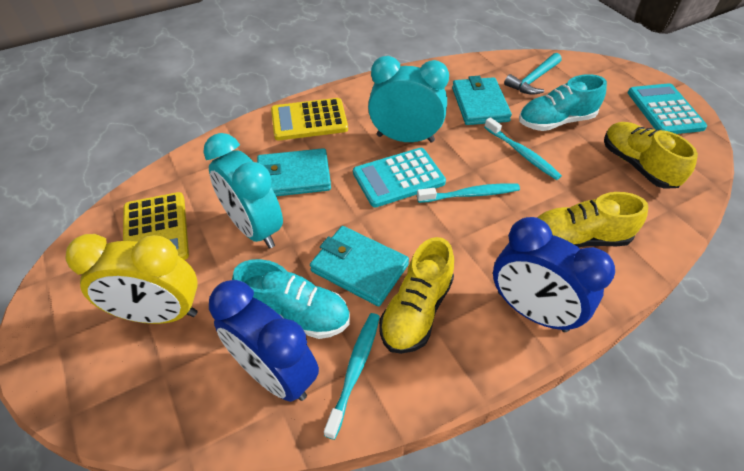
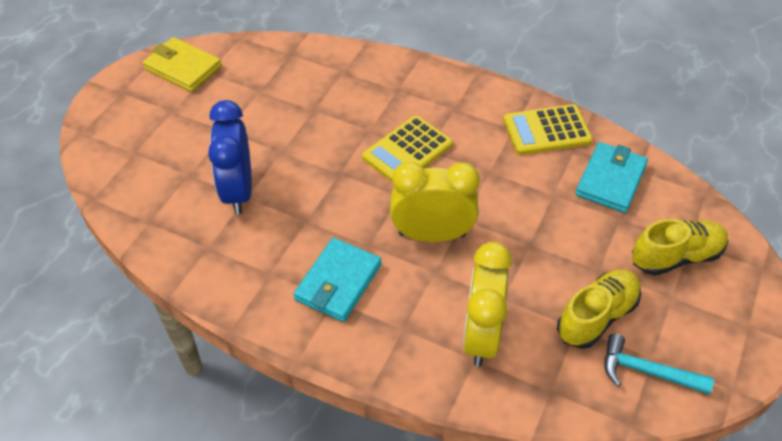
blue clock: 2 -> 1
turquoise calculator: 2 -> 0
turquoise clock: 2 -> 0
turquoise shoe: 2 -> 0
turquoise toothbrush: 3 -> 0
turquoise wallet: 3 -> 2
yellow clock: 1 -> 2
yellow shoe: 3 -> 2
yellow wallet: 0 -> 1

